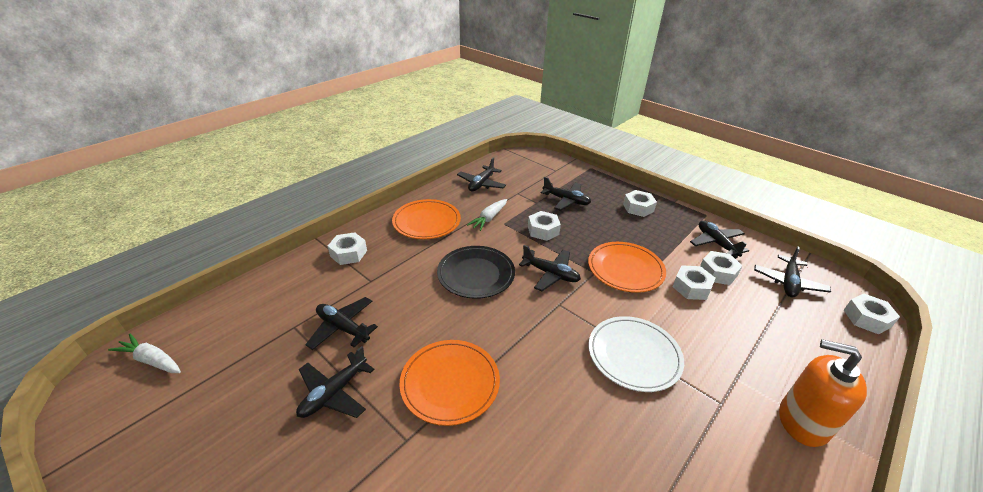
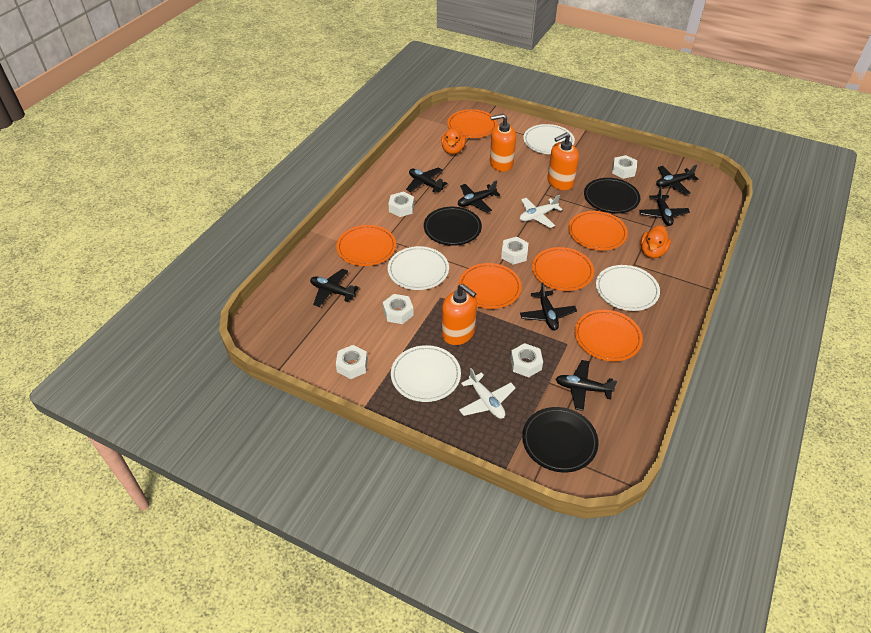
black plate: 1 -> 3
orange duck: 0 -> 2
orange plate: 3 -> 6
orange soap dispenser: 1 -> 3
white carrot: 2 -> 0
white plane: 0 -> 2
white plate: 1 -> 4

